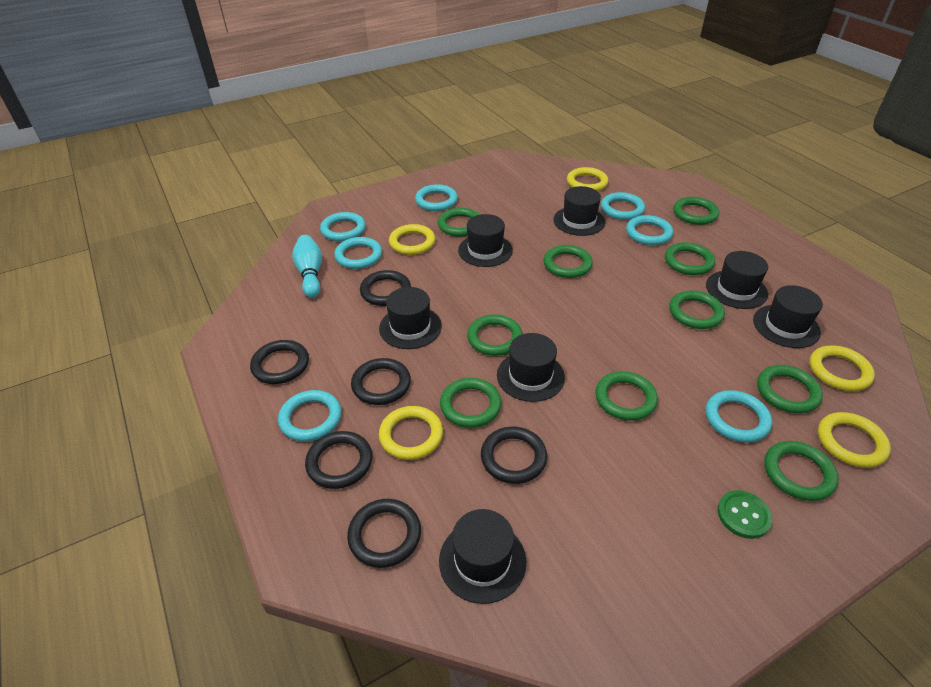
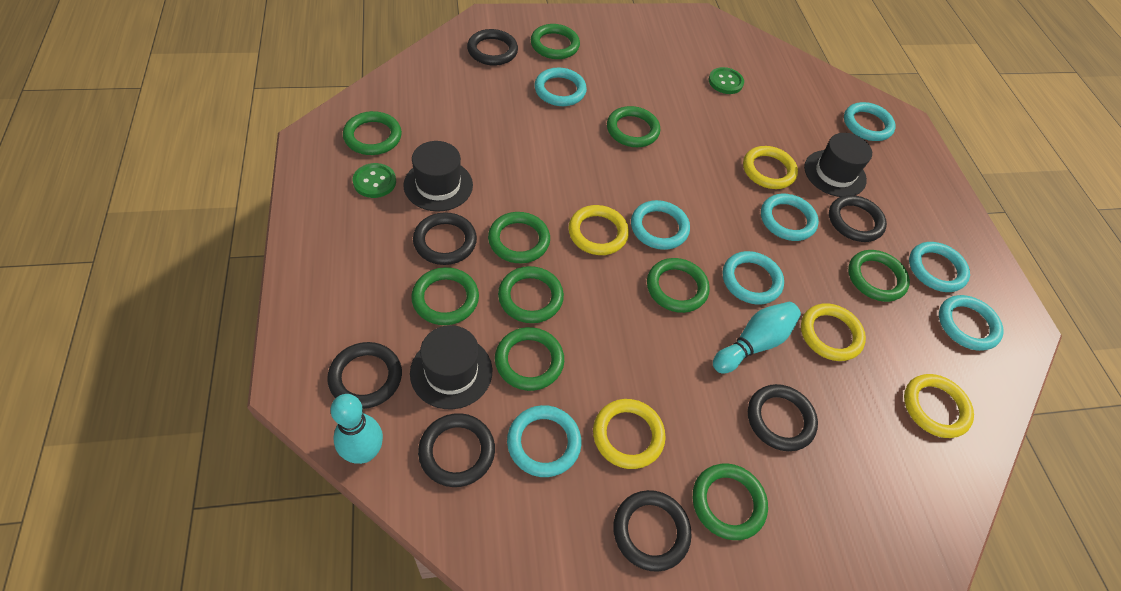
black hat: 7 -> 3
black ring: 6 -> 7
green button: 1 -> 2
turquoise bowling pin: 1 -> 2
turquoise ring: 7 -> 8

